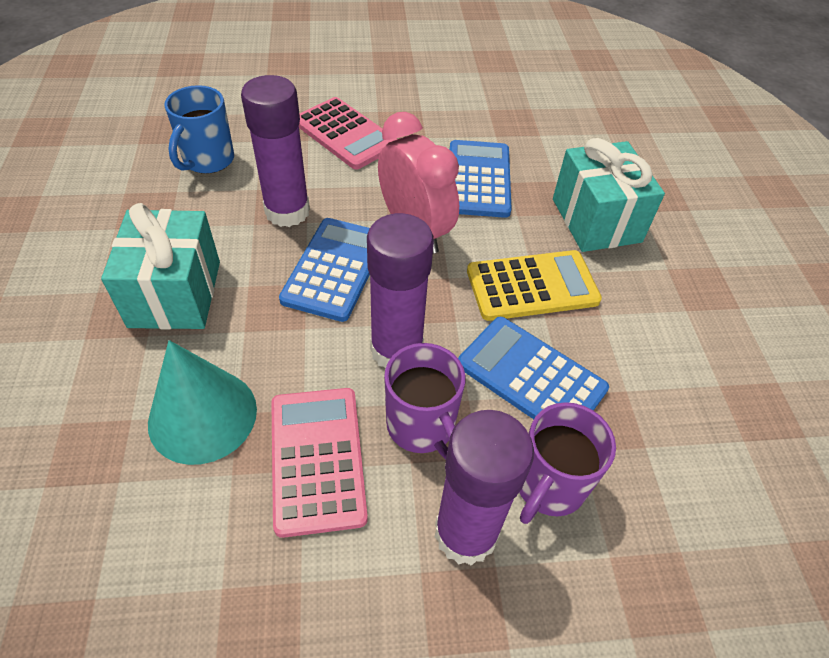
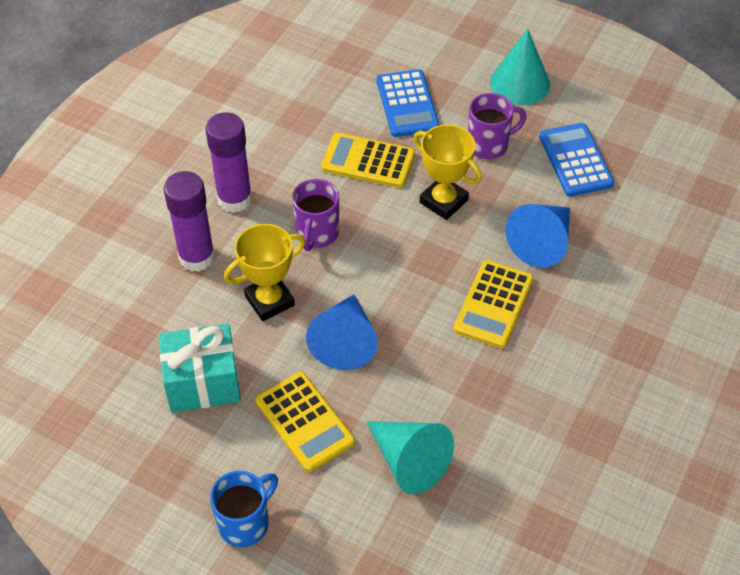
blue calculator: 3 -> 2
blue cone: 0 -> 2
pink calculator: 2 -> 0
pink clock: 1 -> 0
purple glue stick: 3 -> 2
turquoise cone: 1 -> 2
turquoise gift: 2 -> 1
yellow calculator: 1 -> 3
yellow trophy: 0 -> 2

